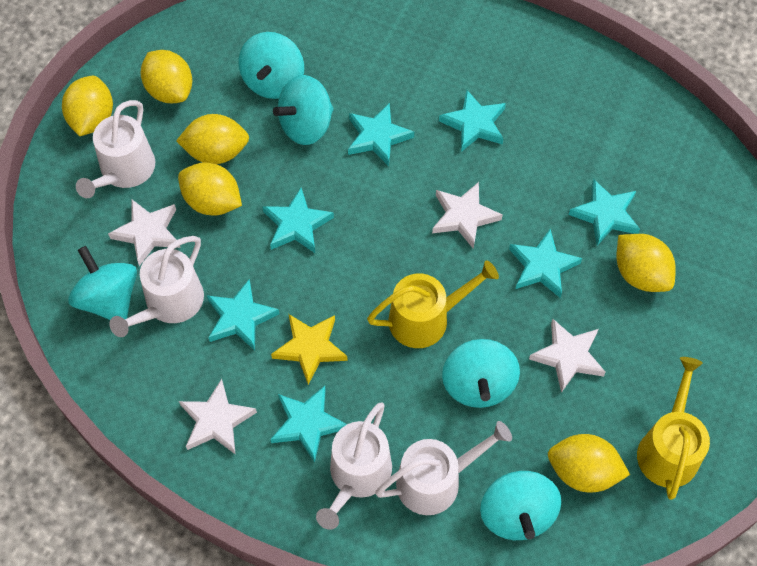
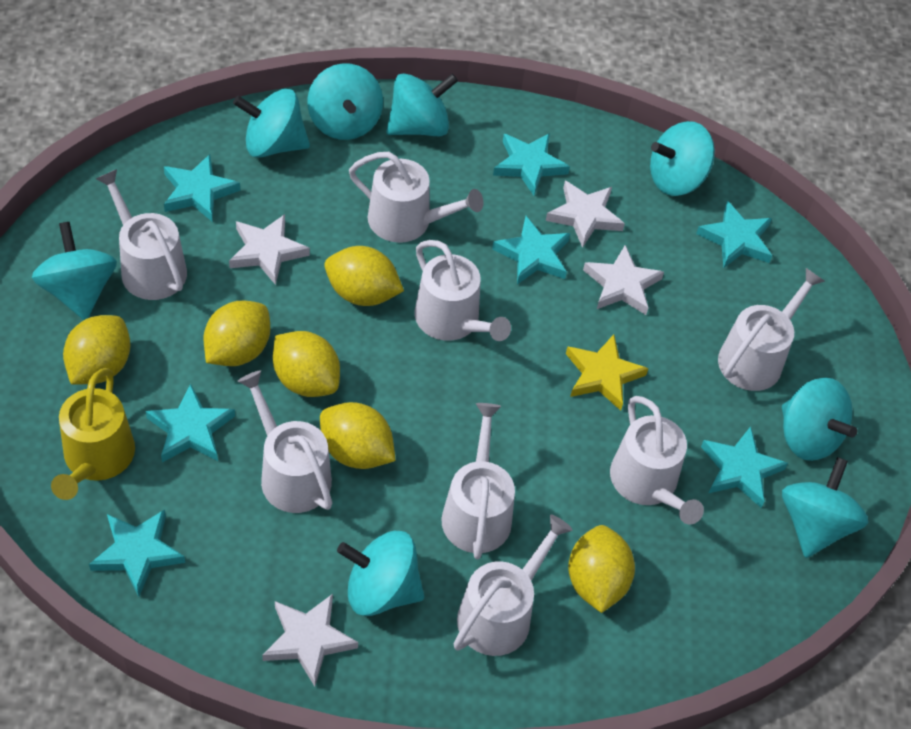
turquoise spinning top: 5 -> 8
white watering can: 4 -> 8
yellow watering can: 2 -> 1

